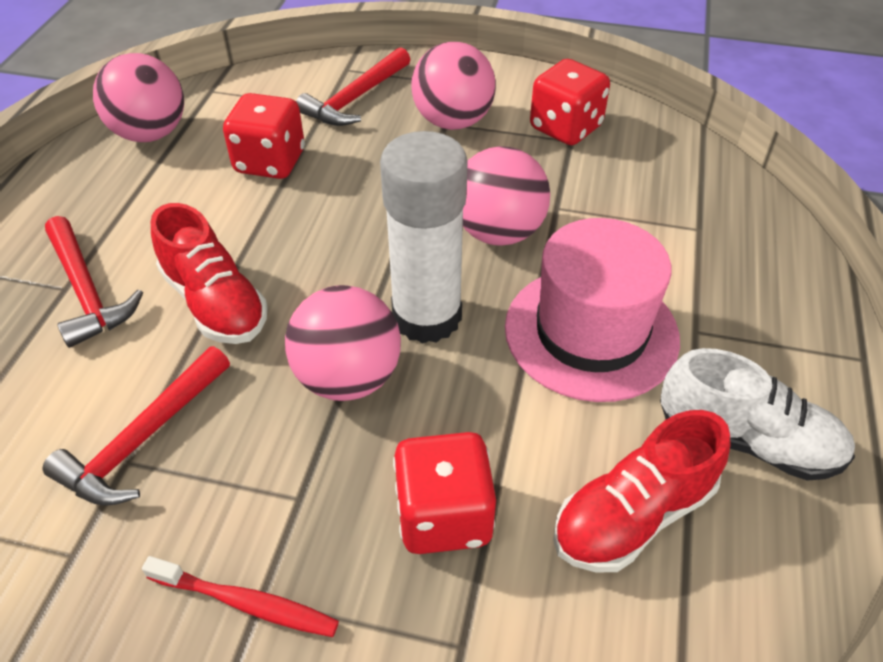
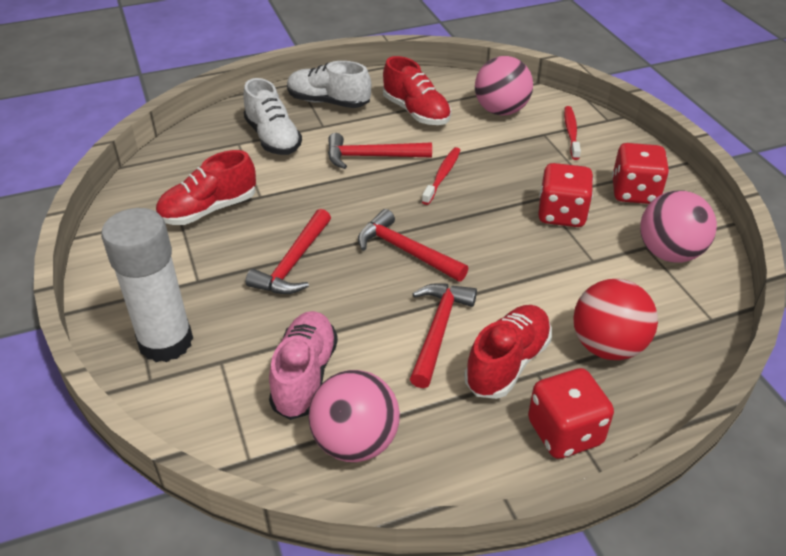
pink ball: 4 -> 3
pink hat: 1 -> 0
pink shoe: 0 -> 1
red ball: 0 -> 1
red hammer: 3 -> 4
red shoe: 2 -> 3
red toothbrush: 1 -> 2
white shoe: 1 -> 2

